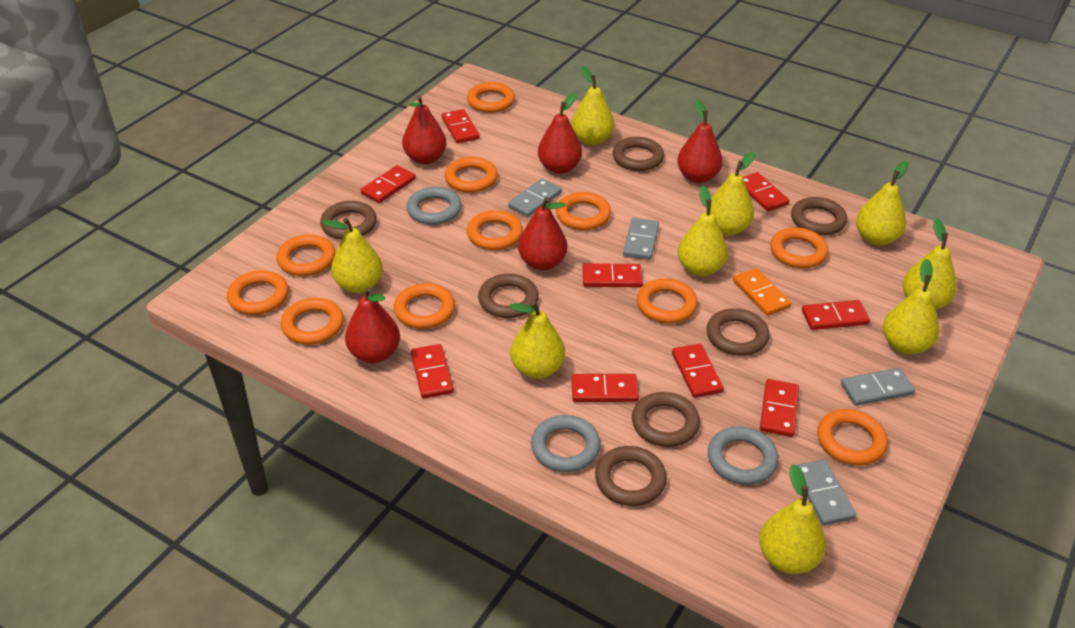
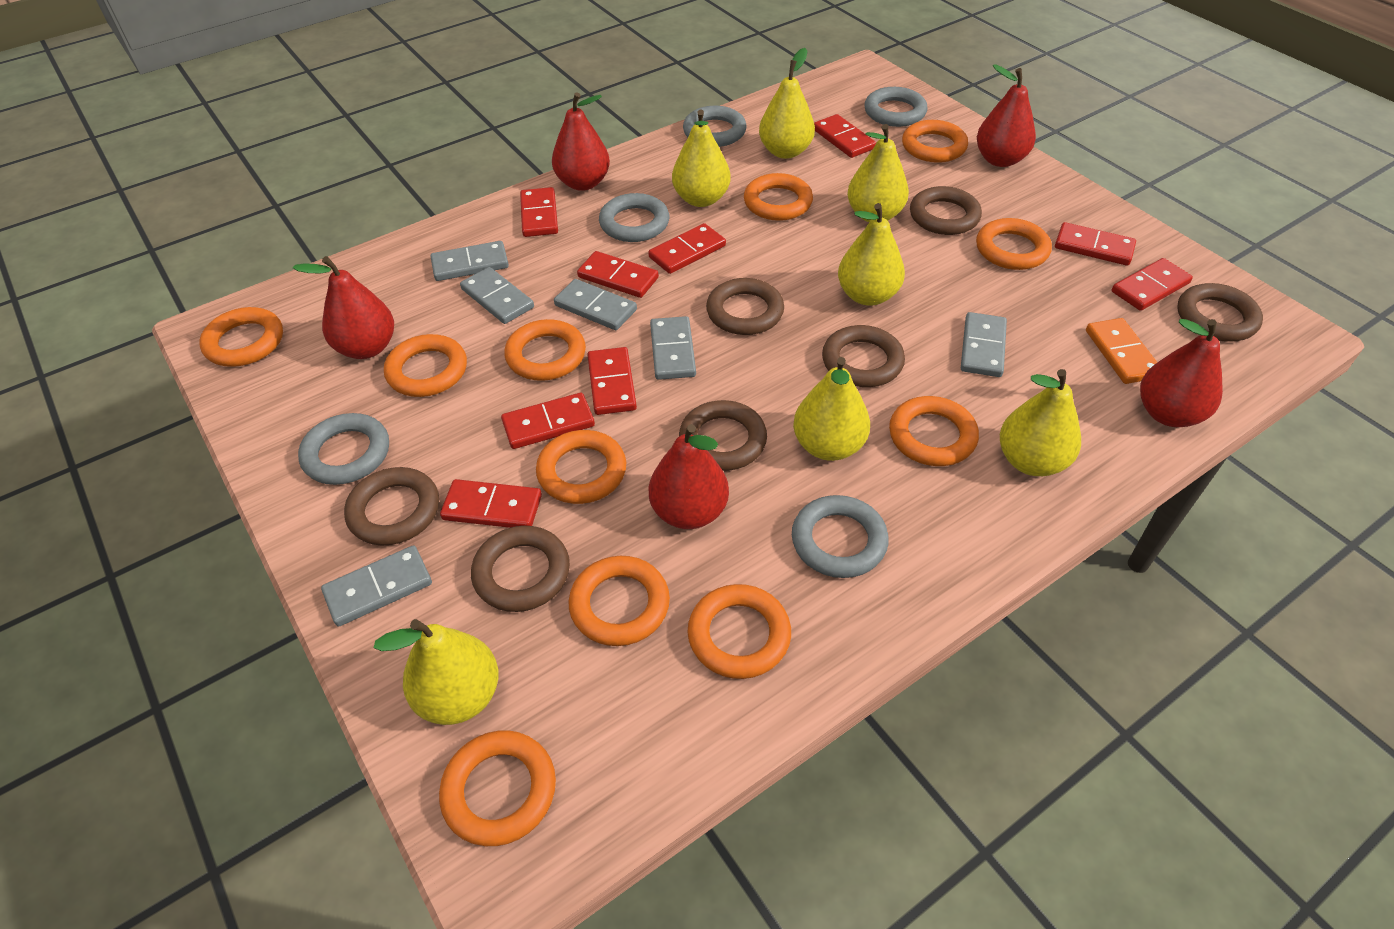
grey domino: 4 -> 6
grey ring: 3 -> 5
yellow pear: 9 -> 7

